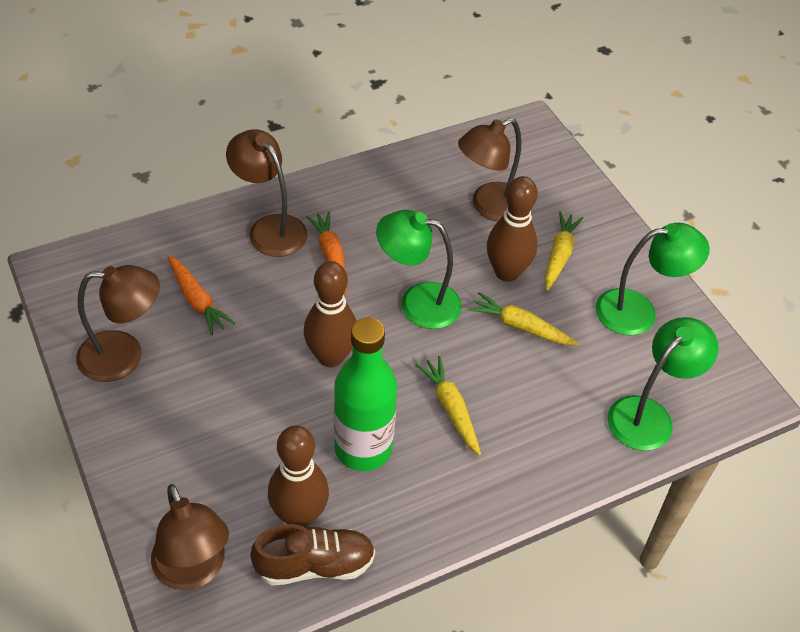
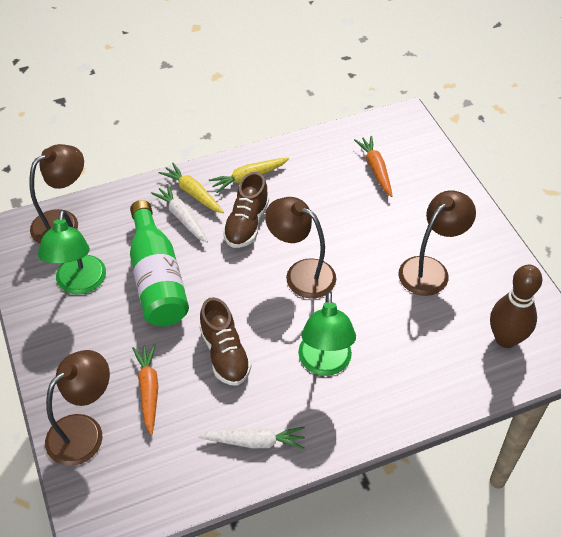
brown bowling pin: 3 -> 1
brown shoe: 1 -> 2
green lamp: 3 -> 2
white carrot: 0 -> 2
yellow carrot: 3 -> 2

